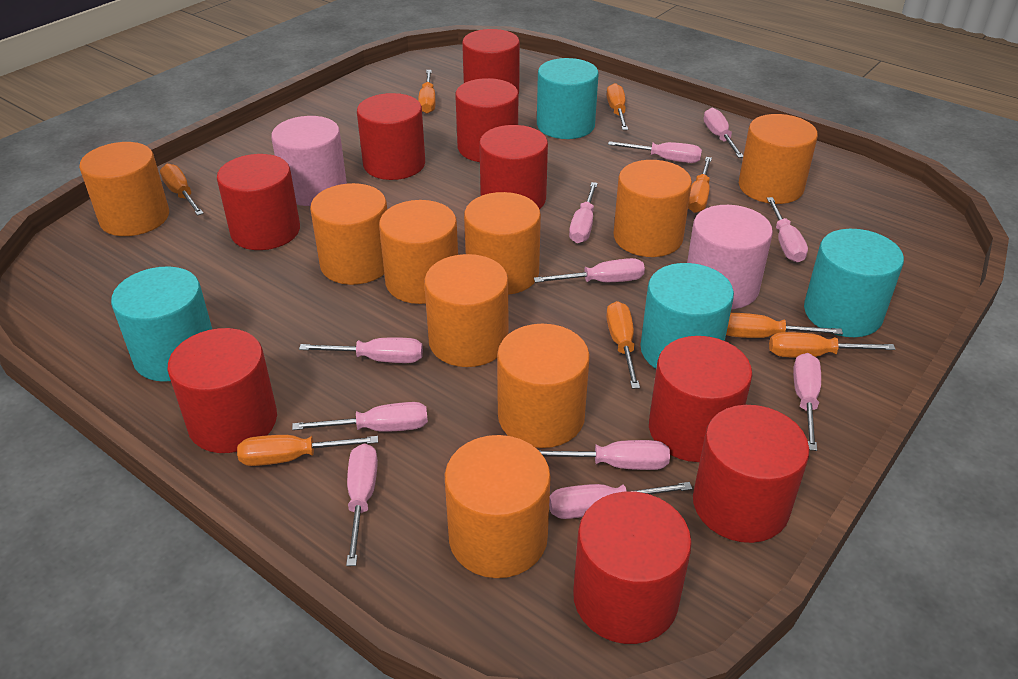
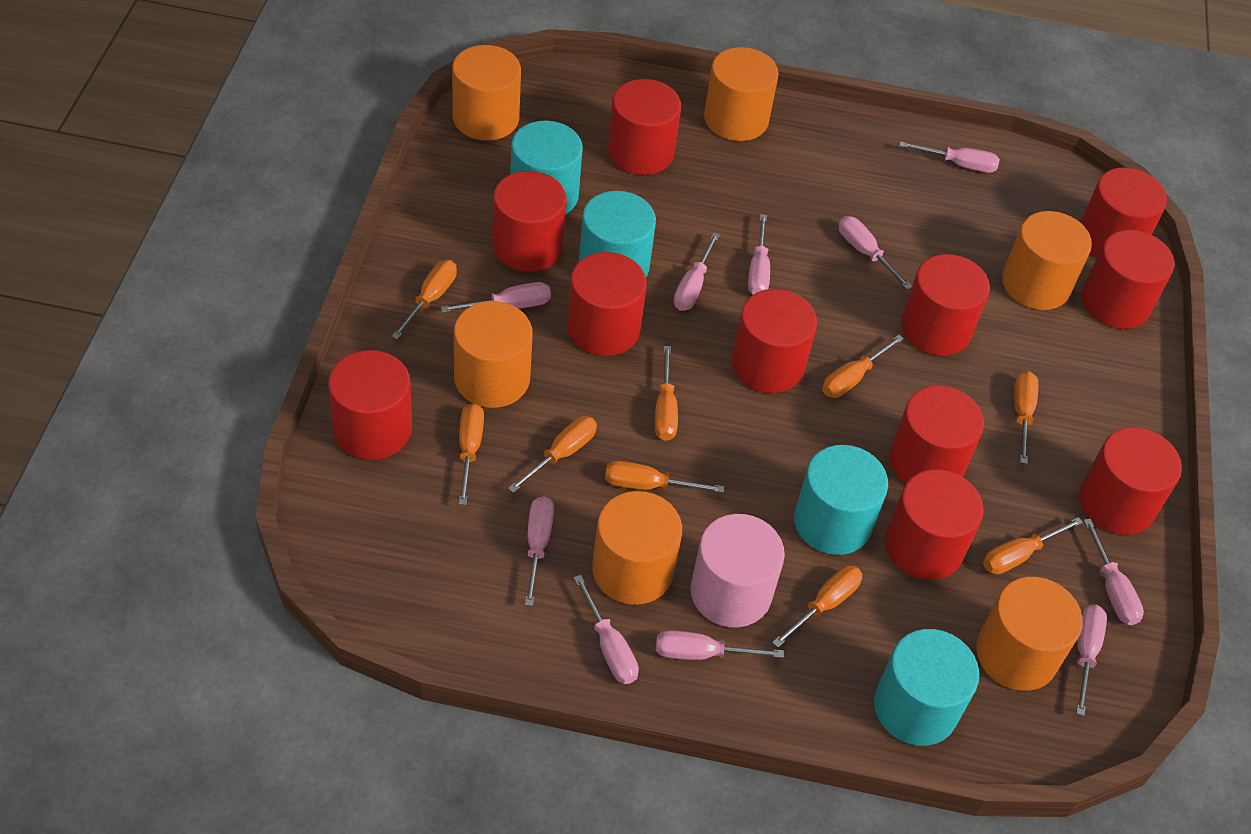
orange cylinder: 9 -> 6
orange screwdriver: 8 -> 9
pink cylinder: 2 -> 1
pink screwdriver: 11 -> 10
red cylinder: 9 -> 11

